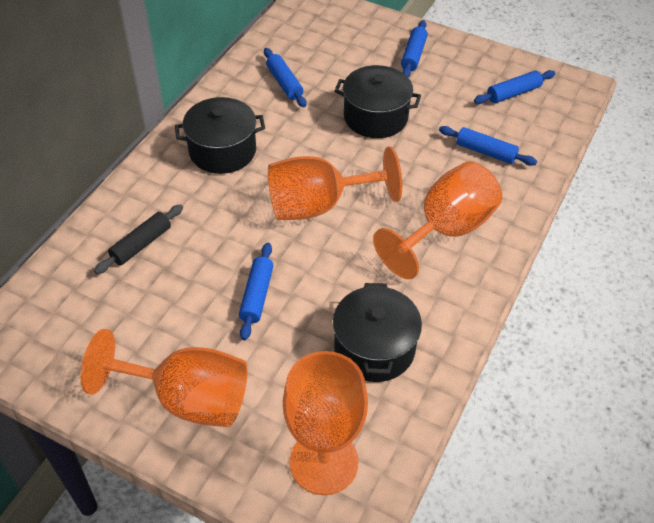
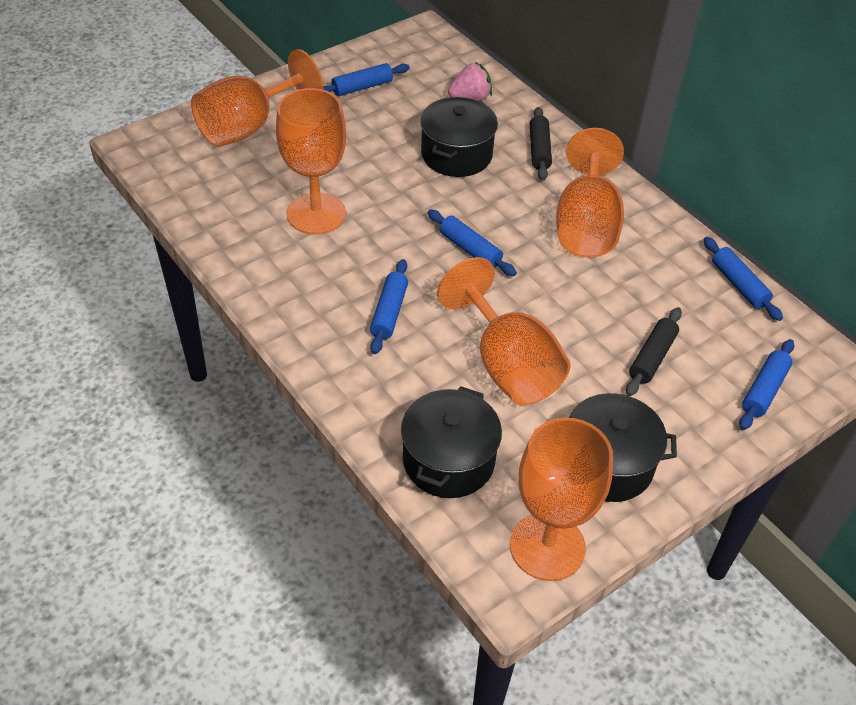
black rolling pin: 1 -> 2
orange goblet: 4 -> 5
pink strawberry: 0 -> 1

